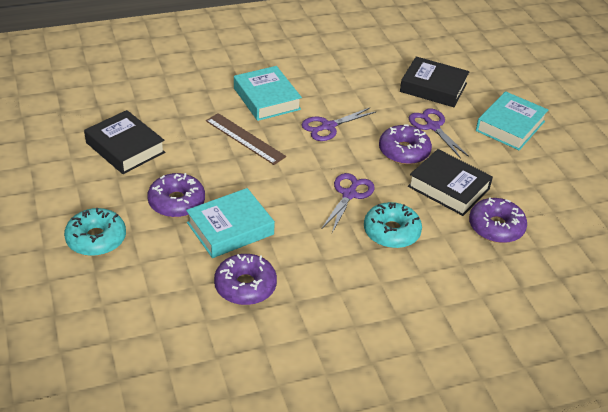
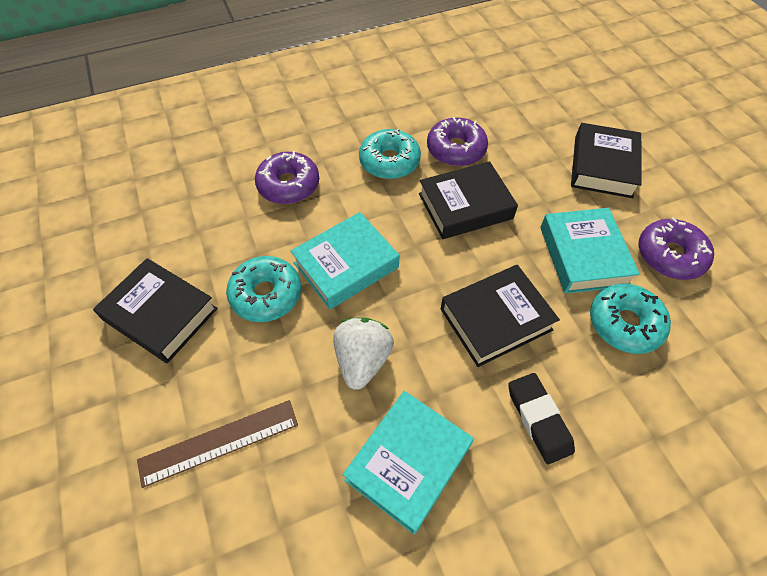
black book: 3 -> 4
black eraser: 0 -> 1
purple donut: 4 -> 3
purple scissors: 3 -> 0
turquoise donut: 2 -> 3
white strawberry: 0 -> 1

